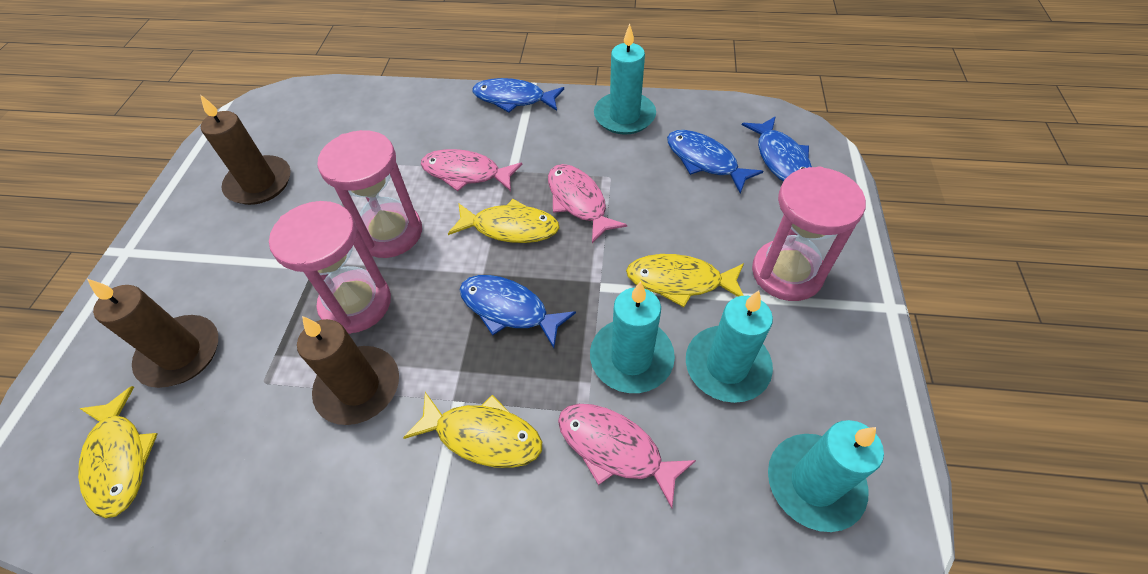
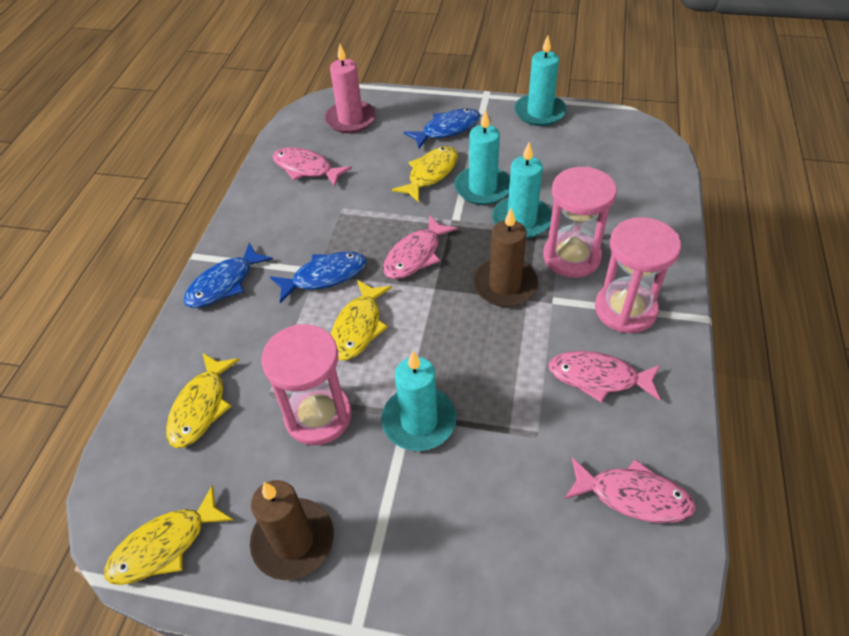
blue fish: 4 -> 3
brown candle: 3 -> 2
pink candle: 0 -> 1
pink fish: 3 -> 4

